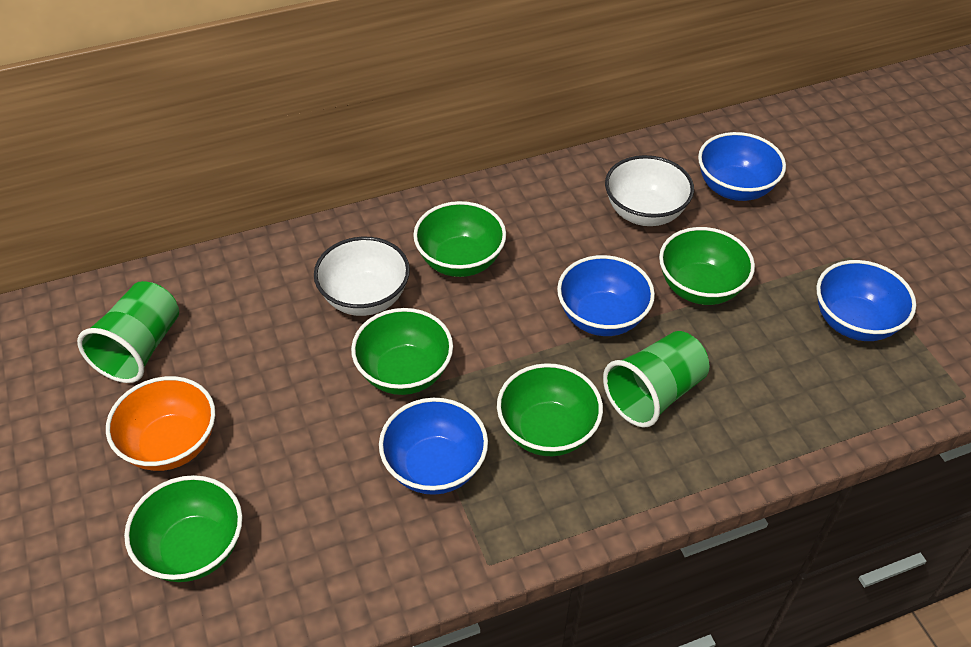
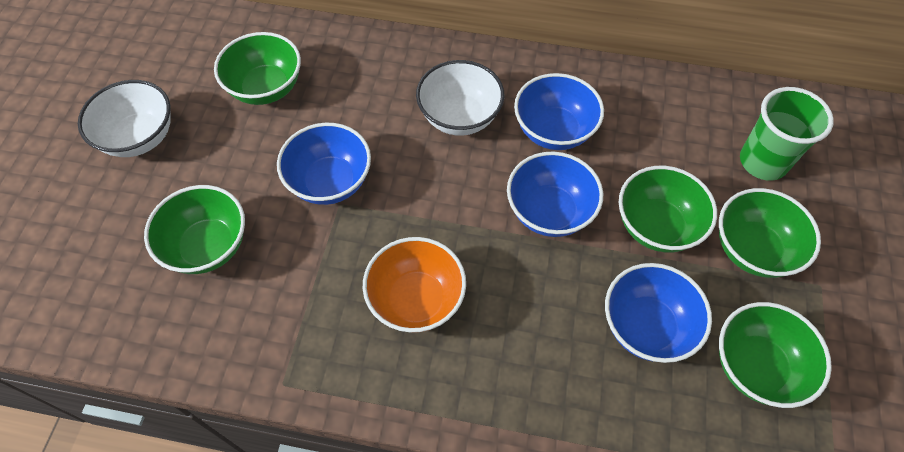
green cup: 2 -> 1

